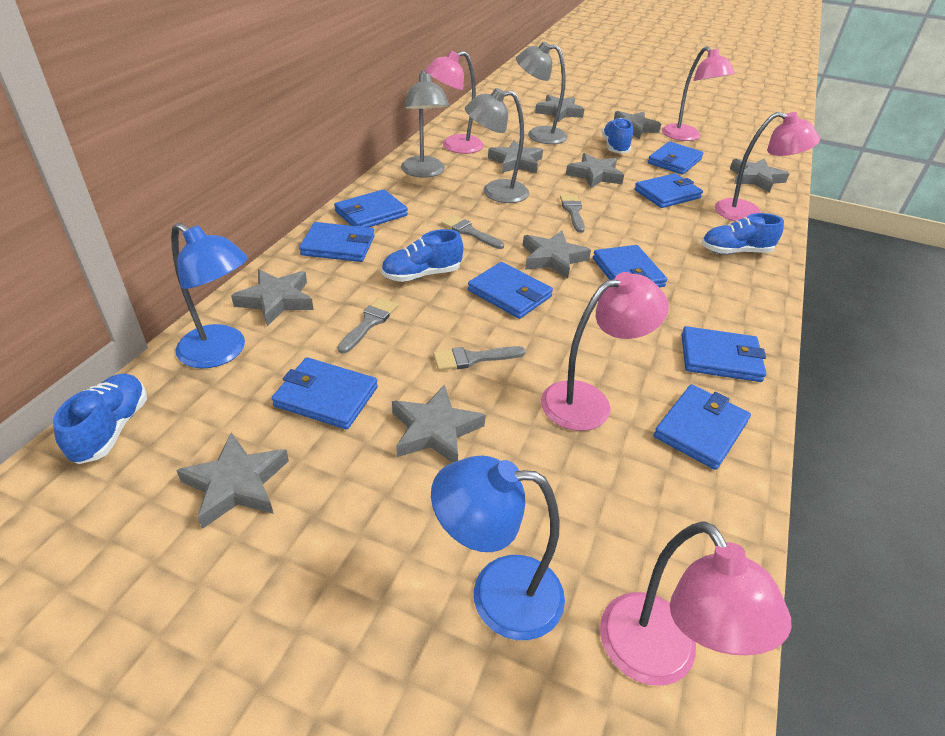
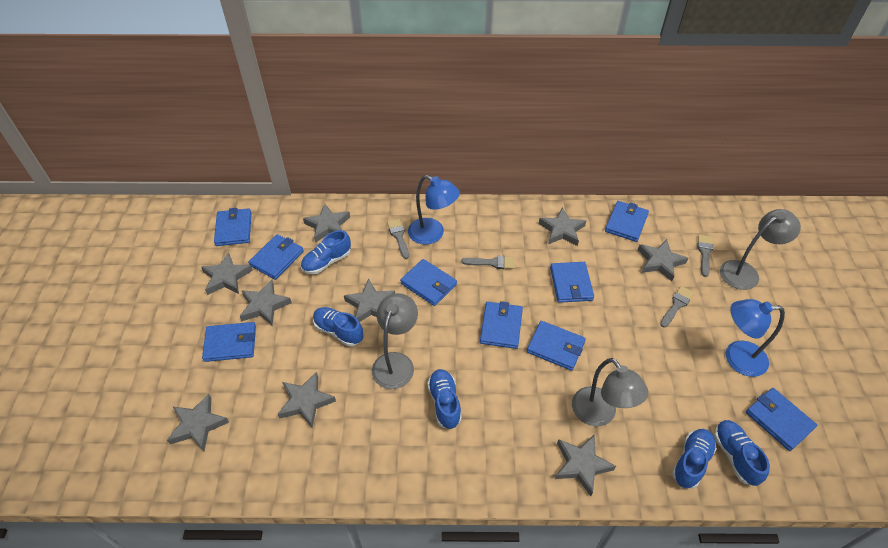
blue shoe: 4 -> 5
pink lamp: 5 -> 0

